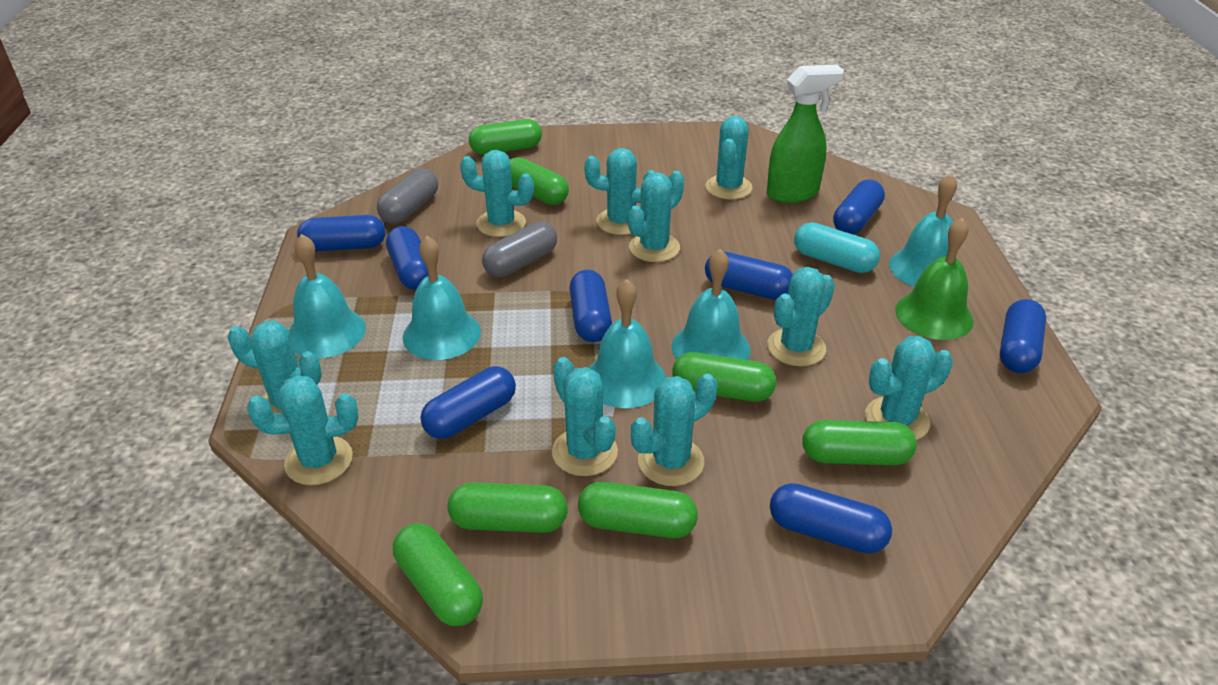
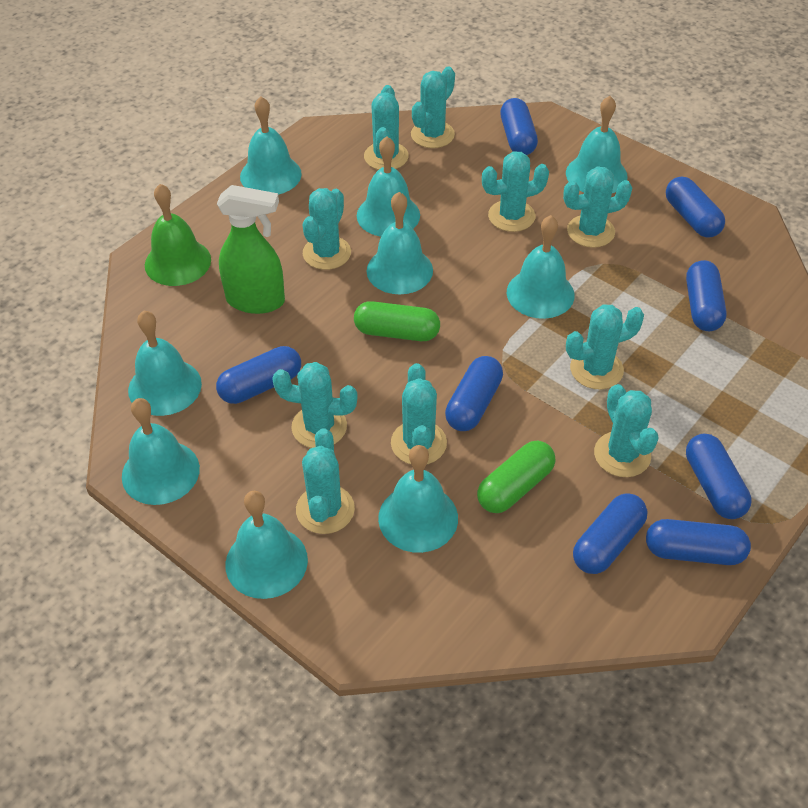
green capsule: 7 -> 2
grey capsule: 2 -> 0
turquoise bell: 5 -> 9
turquoise capsule: 1 -> 0

